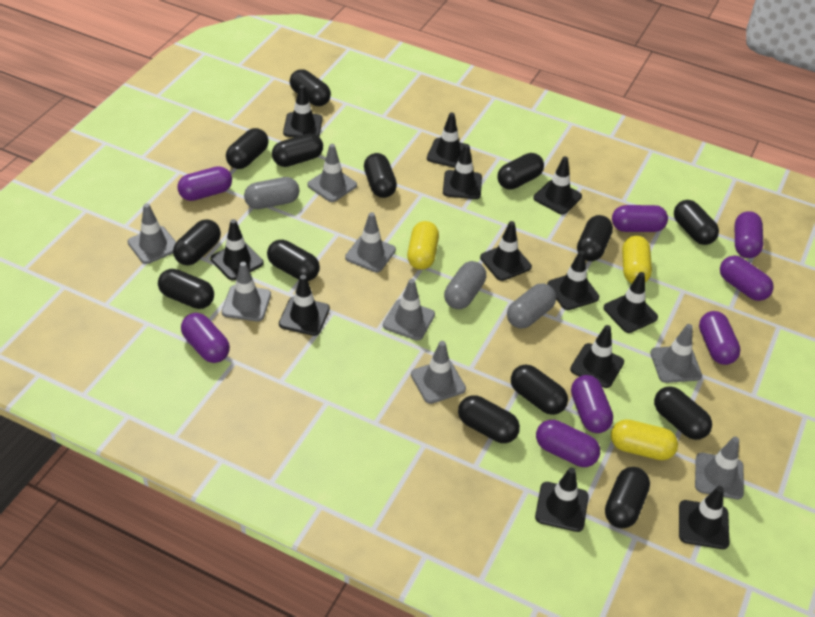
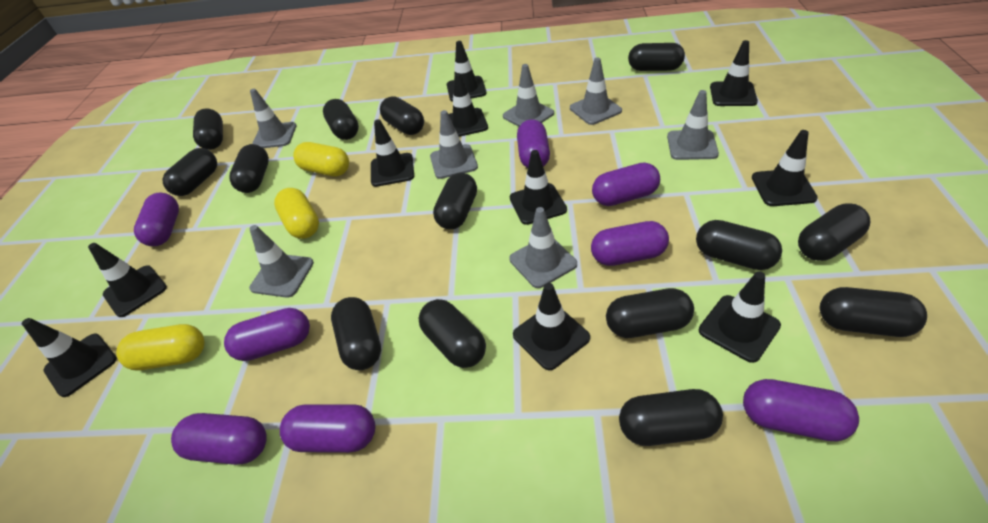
black traffic cone: 12 -> 10
grey capsule: 3 -> 0
grey traffic cone: 8 -> 7

